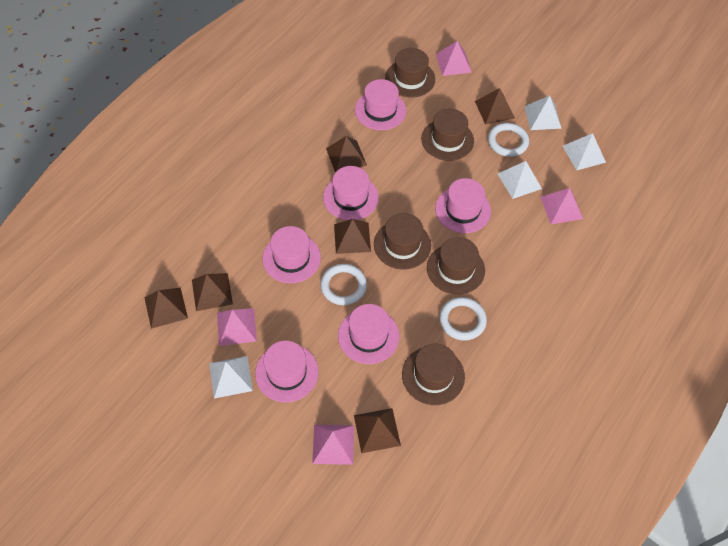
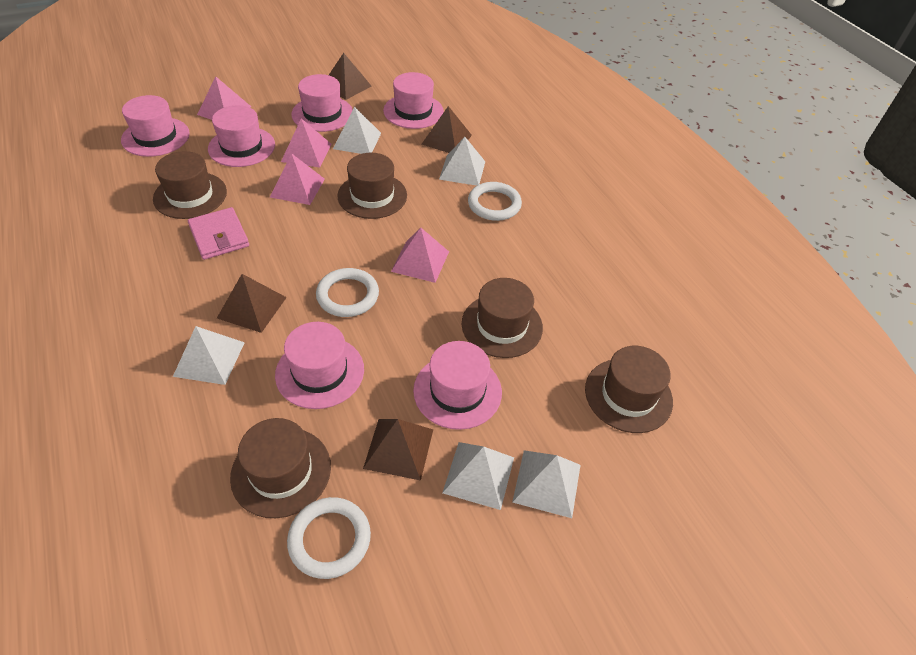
brown pyramid: 6 -> 4
pink wallet: 0 -> 1
white pyramid: 4 -> 5

